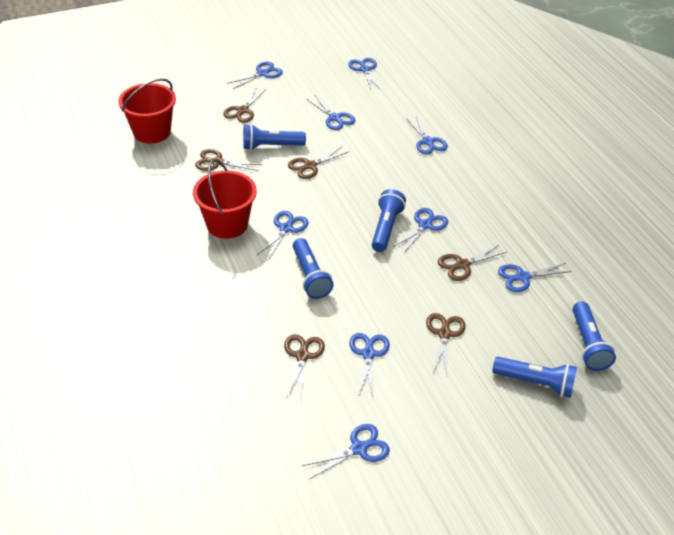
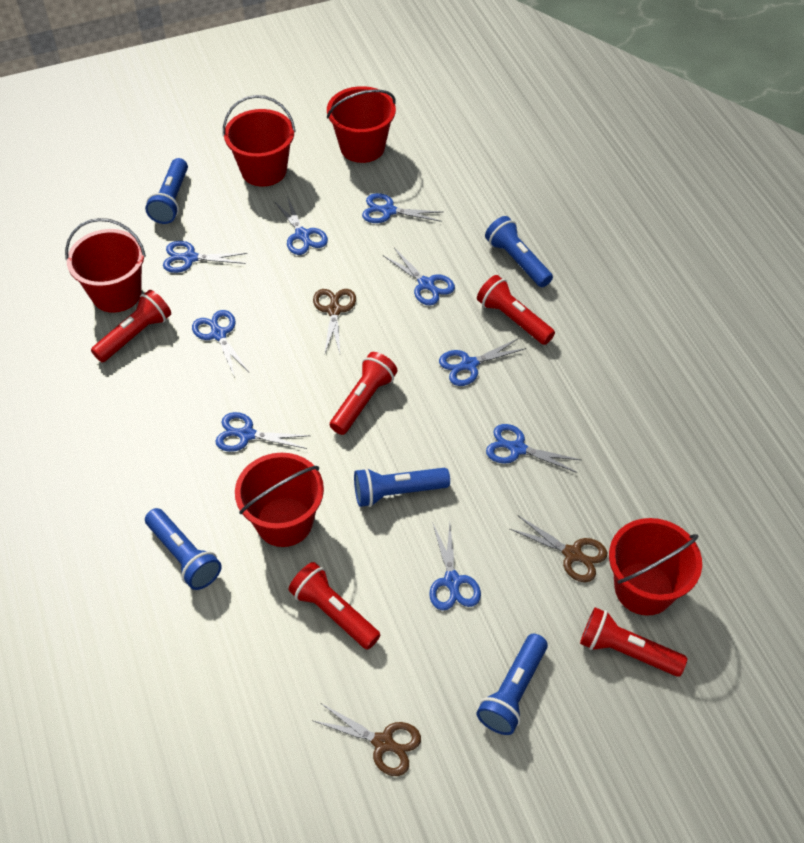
brown scissors: 6 -> 3
red bucket: 2 -> 5
red flashlight: 0 -> 5

